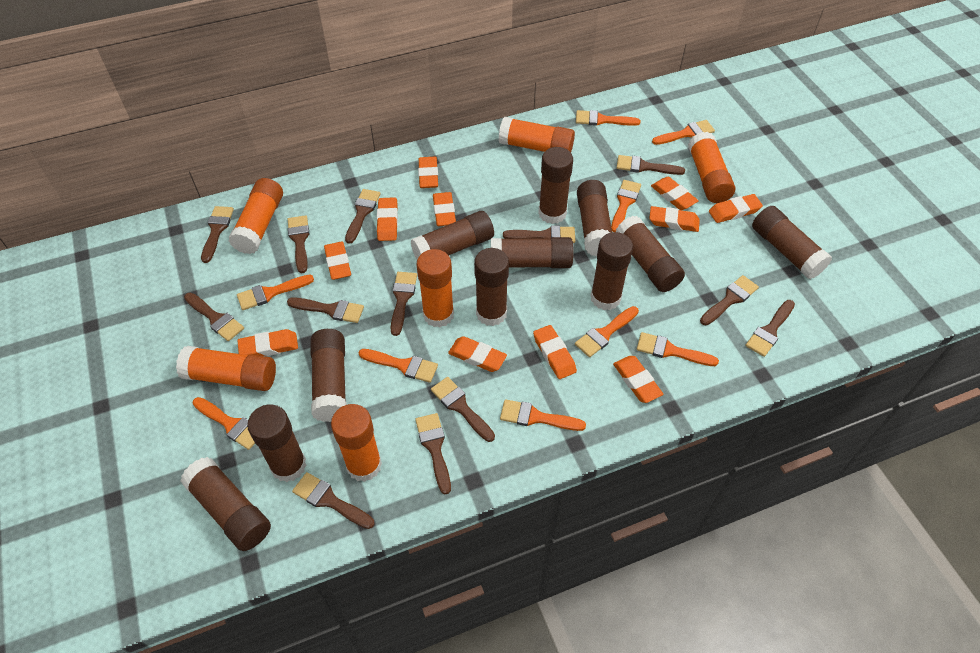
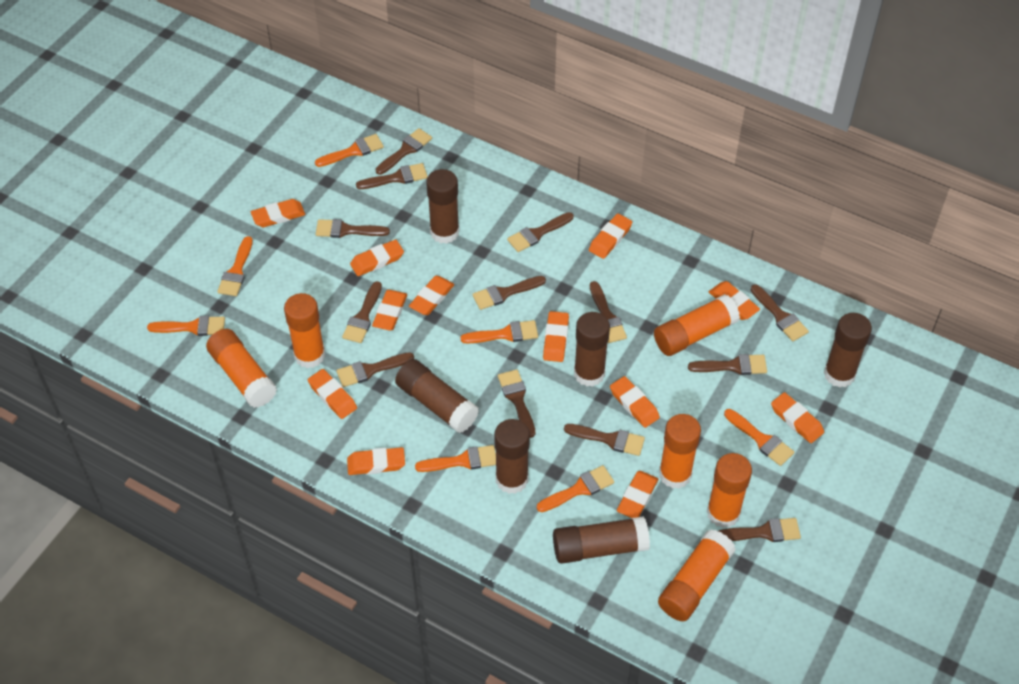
brown glue stick: 11 -> 6
orange brush: 9 -> 7
orange eraser: 11 -> 12

